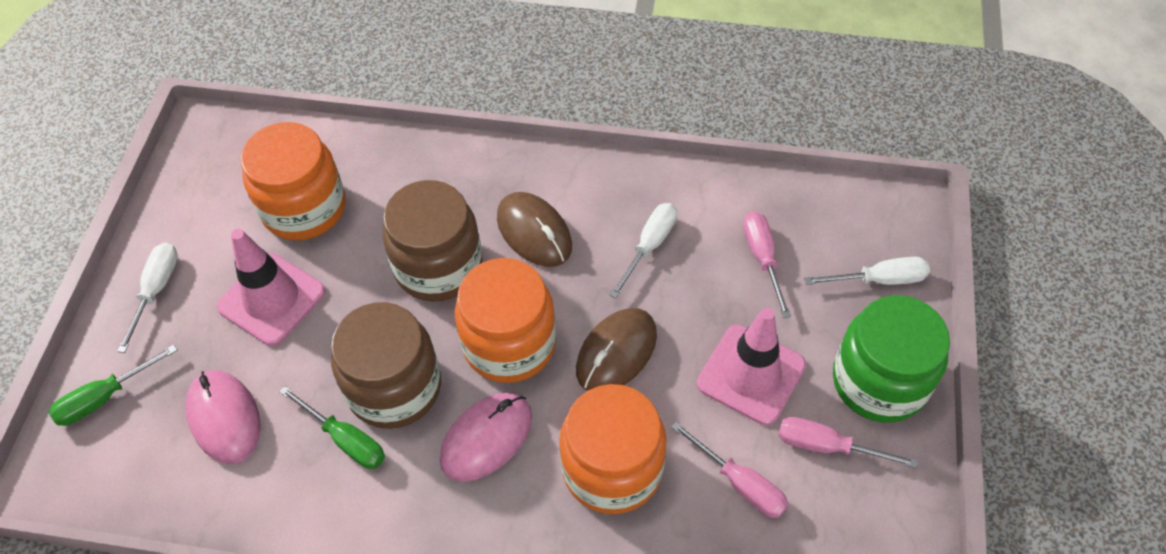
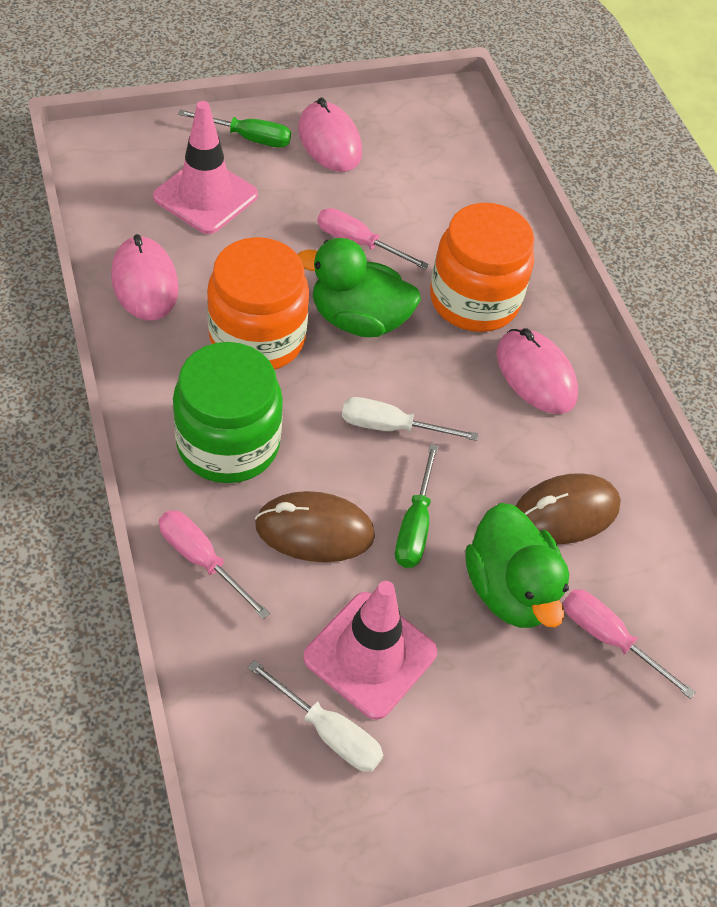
brown jar: 2 -> 0
green duck: 0 -> 2
orange jar: 3 -> 2
pink mouse: 2 -> 3
white screwdriver: 3 -> 2

